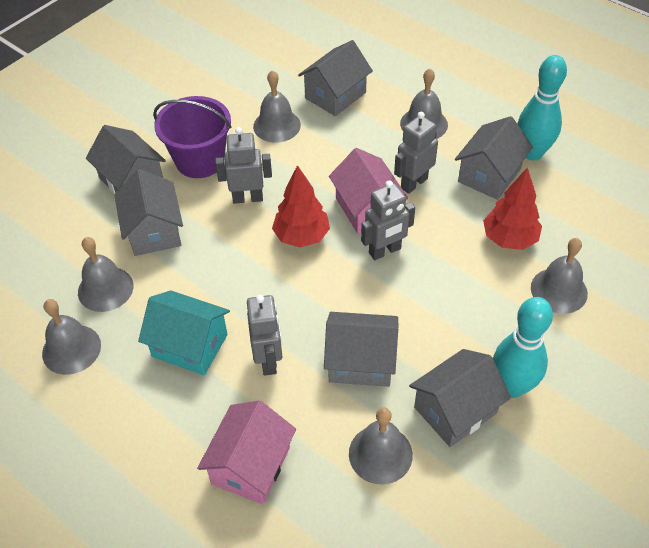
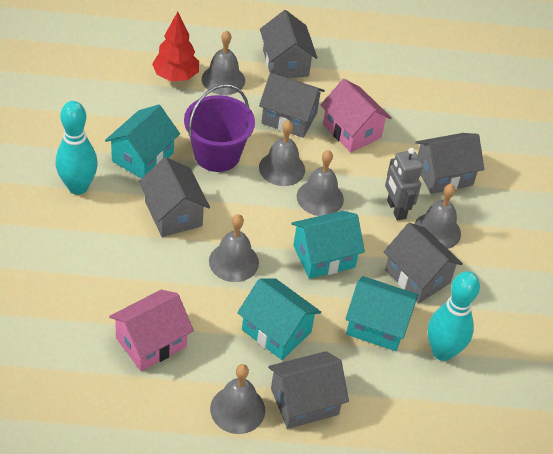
grey robot: 4 -> 1
red tree: 2 -> 1
turquoise house: 1 -> 4

